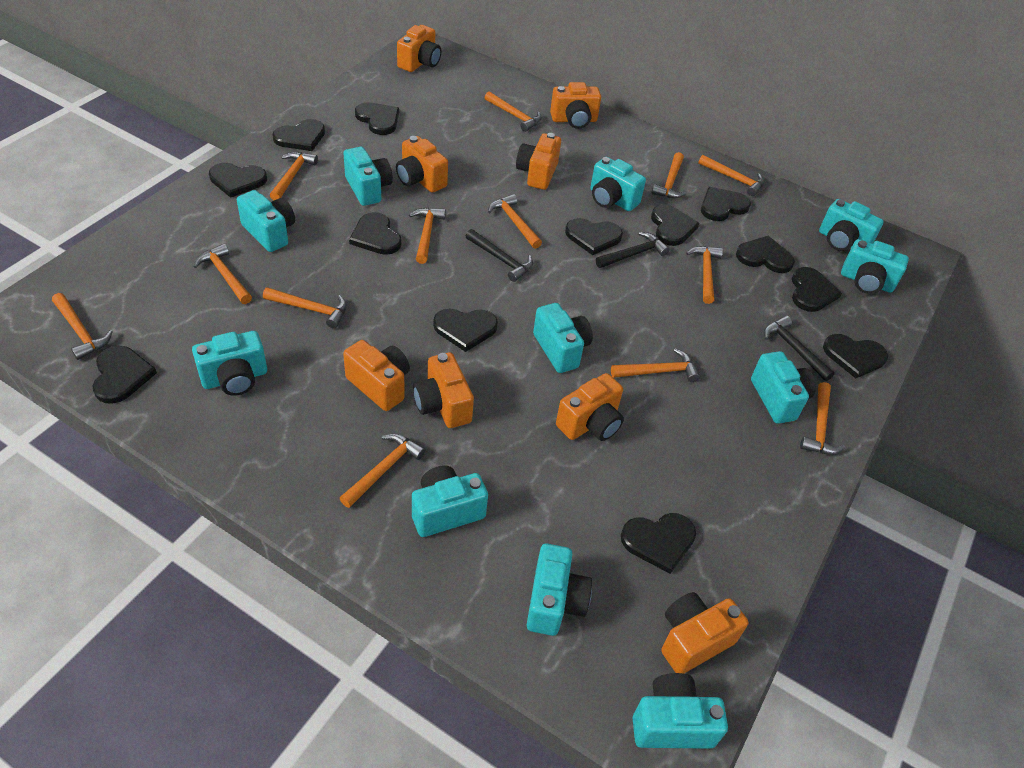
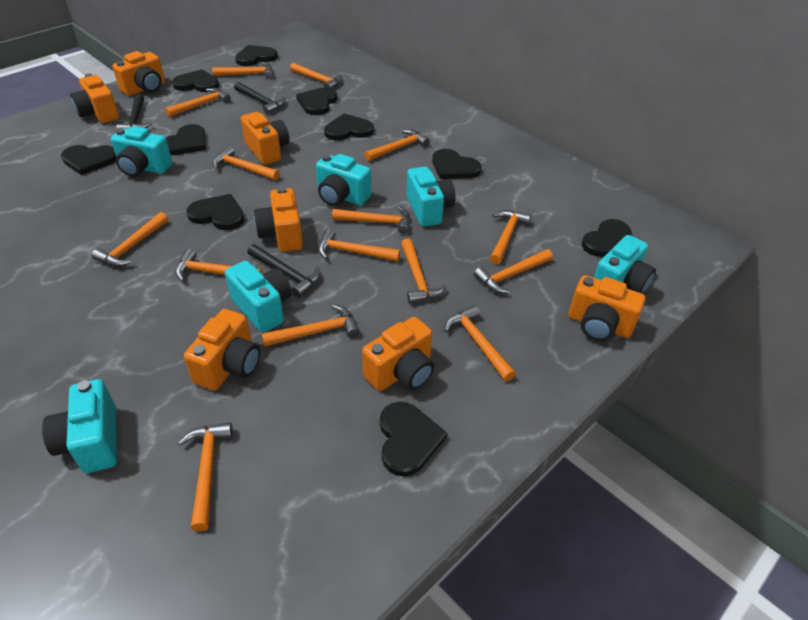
black heart: 13 -> 10
orange camera: 8 -> 7
orange hammer: 13 -> 15
turquoise camera: 11 -> 6

